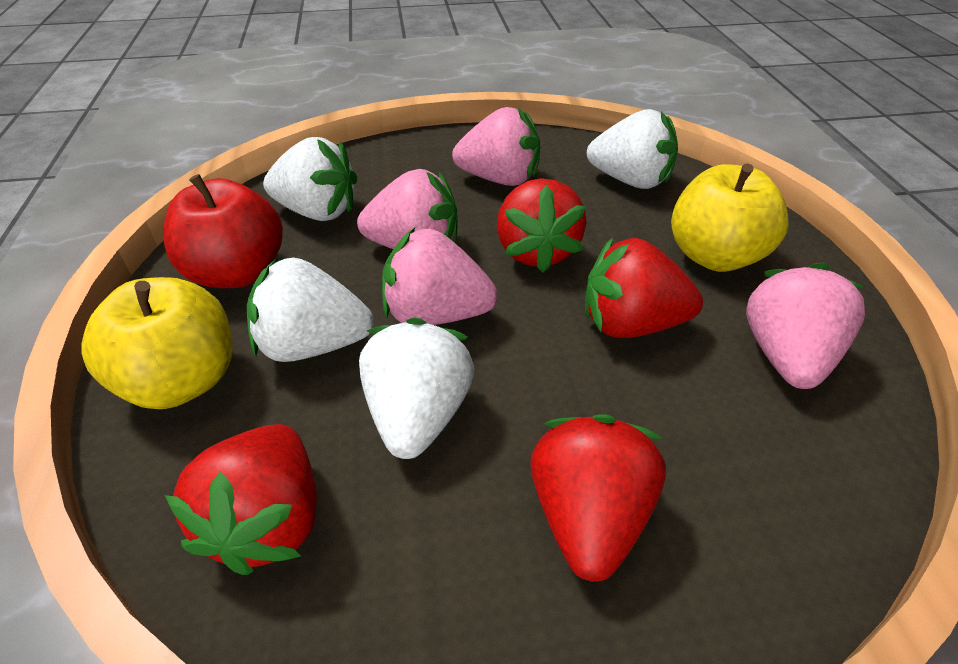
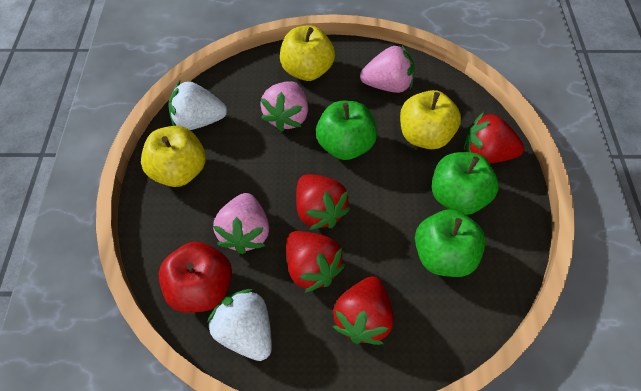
green apple: 0 -> 3
pink strawberry: 4 -> 3
white strawberry: 4 -> 2
yellow apple: 2 -> 3

